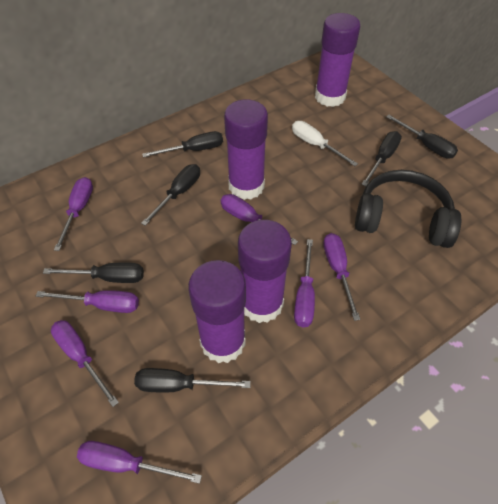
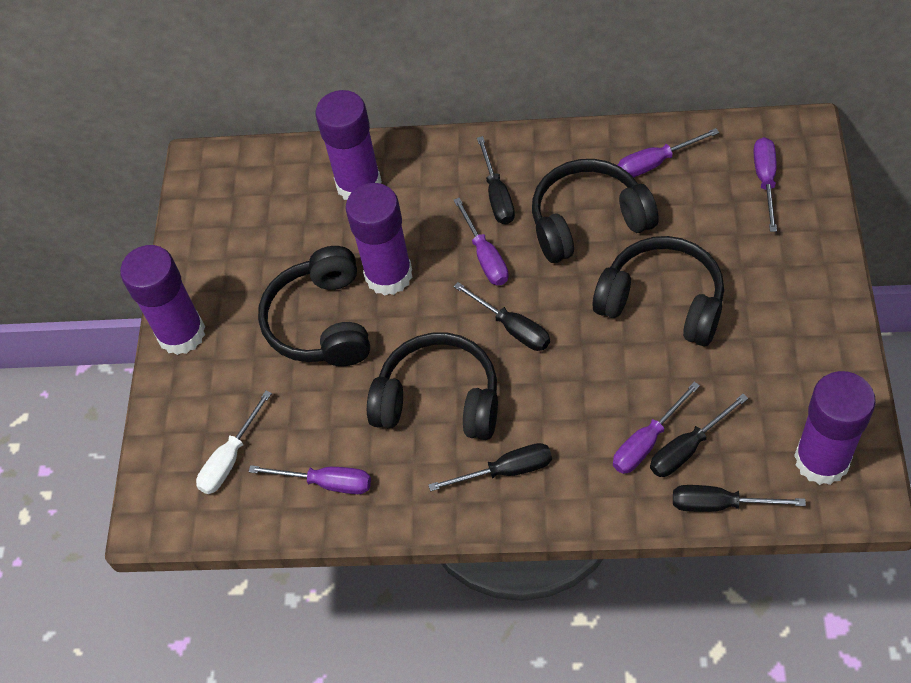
black headphones: 1 -> 4
black screwdriver: 6 -> 5
purple screwdriver: 7 -> 5

